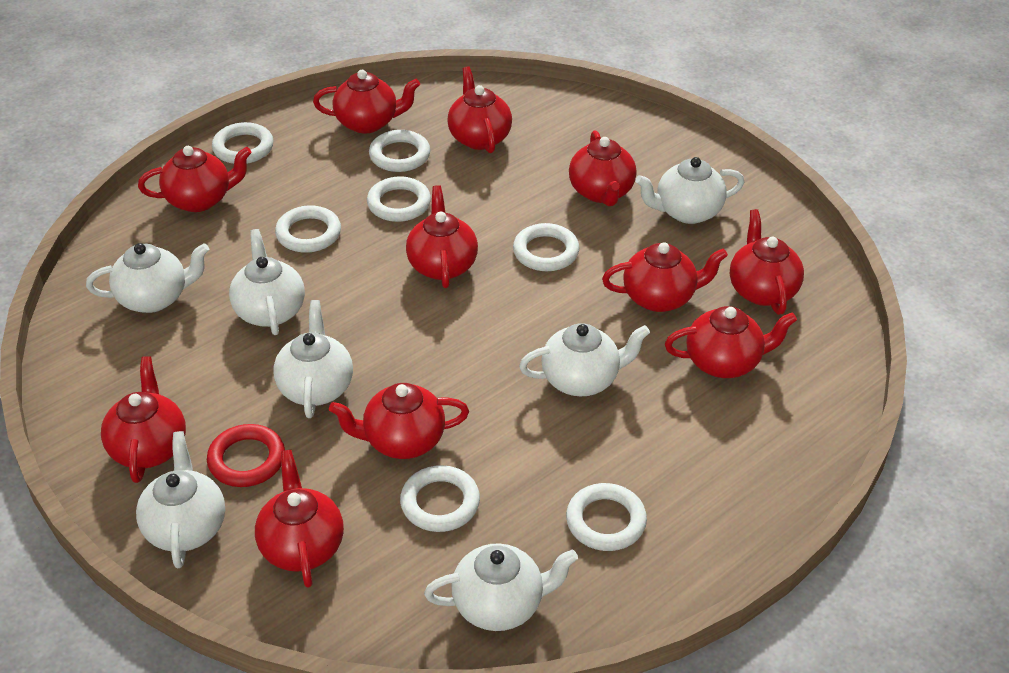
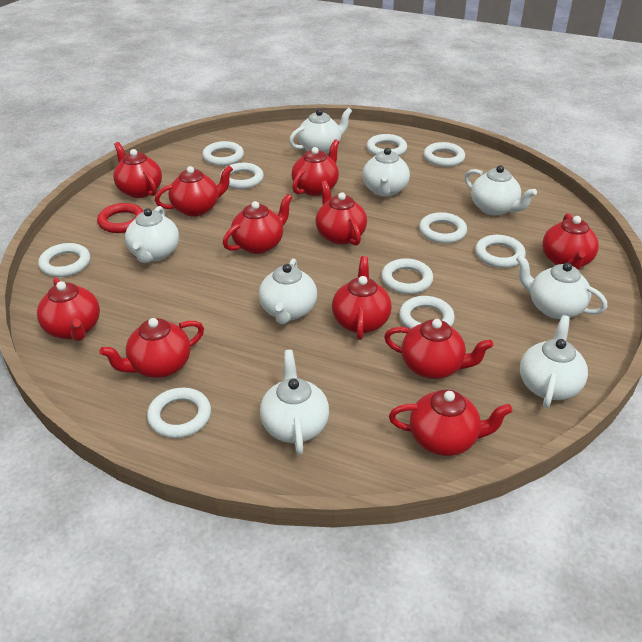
white ring: 7 -> 10
white teapot: 7 -> 8

